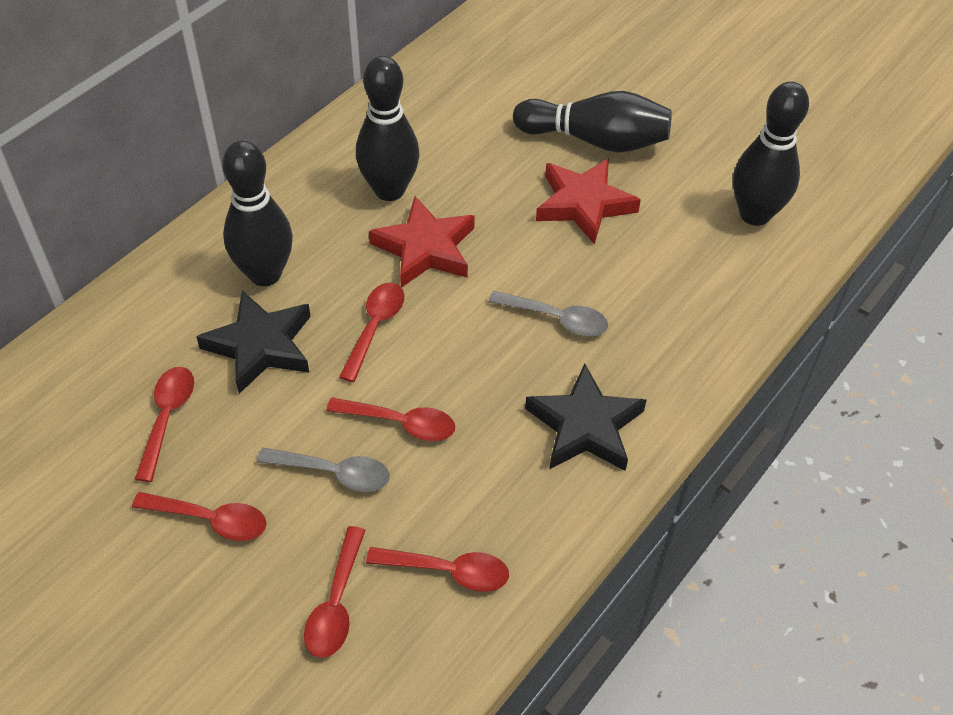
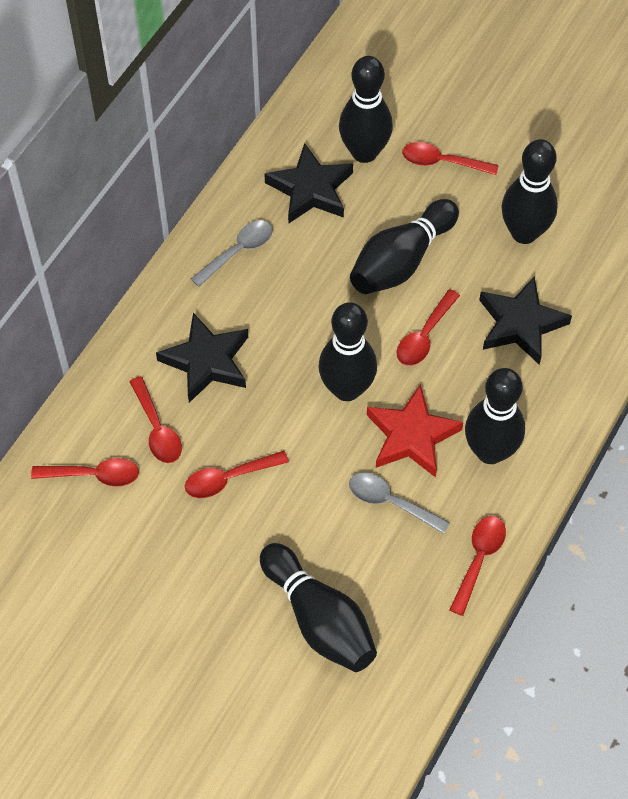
black bowling pin: 4 -> 6
black star: 2 -> 3
red star: 2 -> 1

